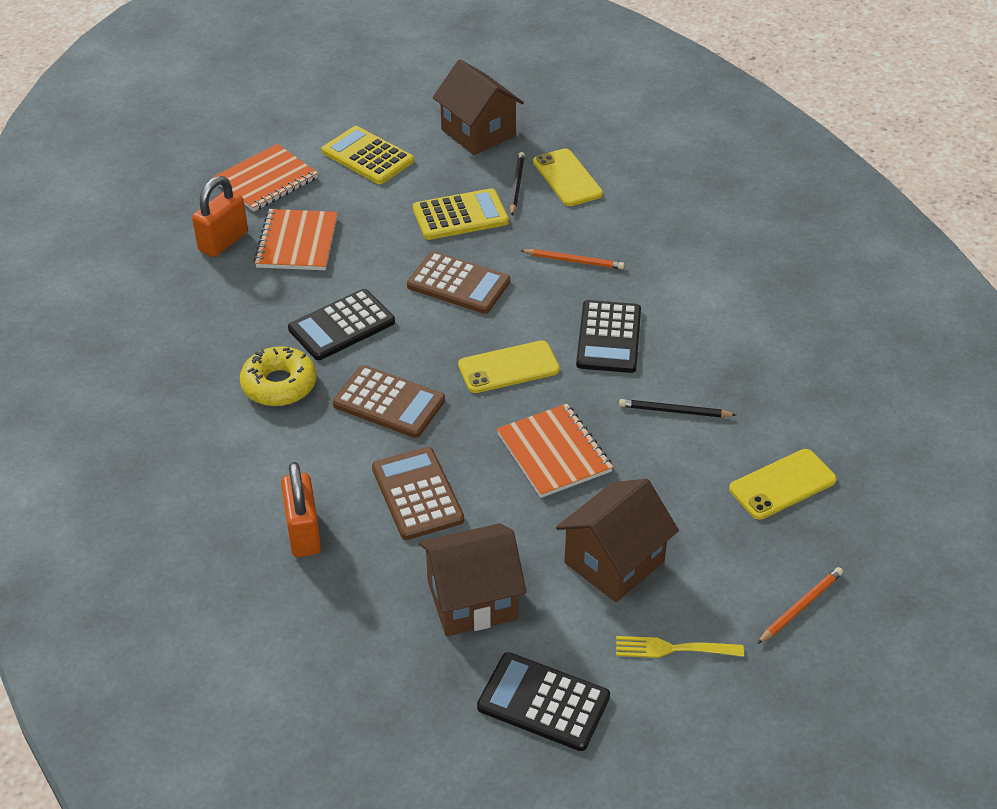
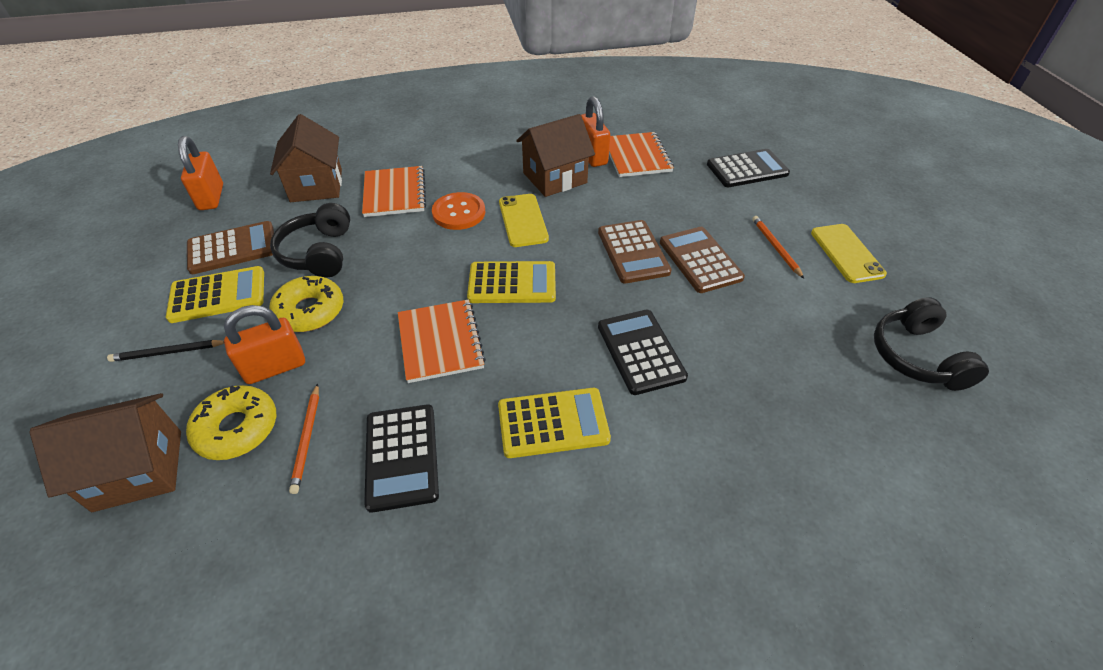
black headphones: 0 -> 2
black pencil: 2 -> 1
orange button: 0 -> 1
orange padlock: 2 -> 3
yellow calculator: 2 -> 3
yellow donut: 1 -> 2
yellow fork: 1 -> 0
yellow phone: 3 -> 2

